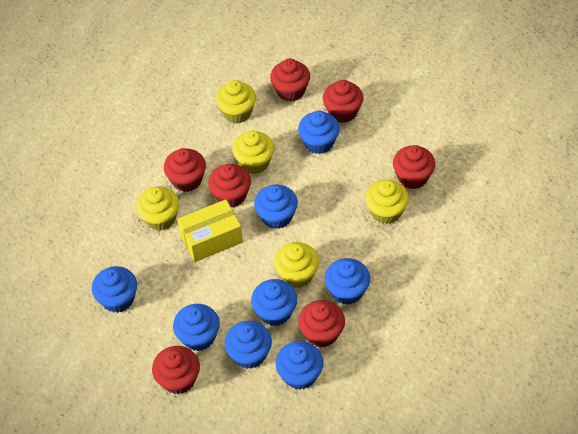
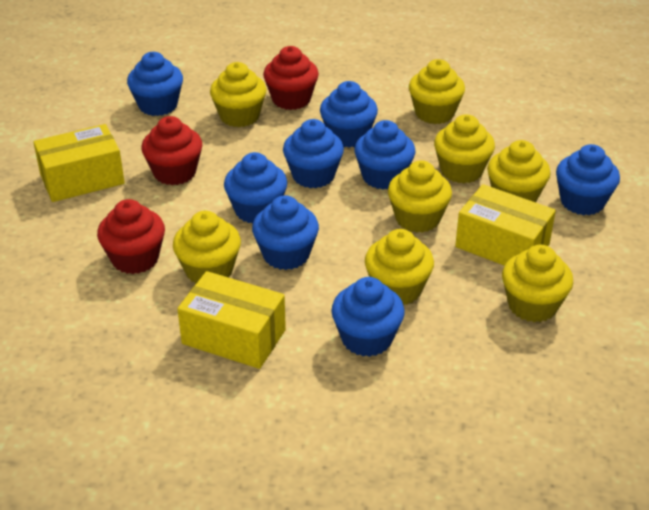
red cupcake: 7 -> 3
yellow box: 1 -> 3
yellow cupcake: 5 -> 8

